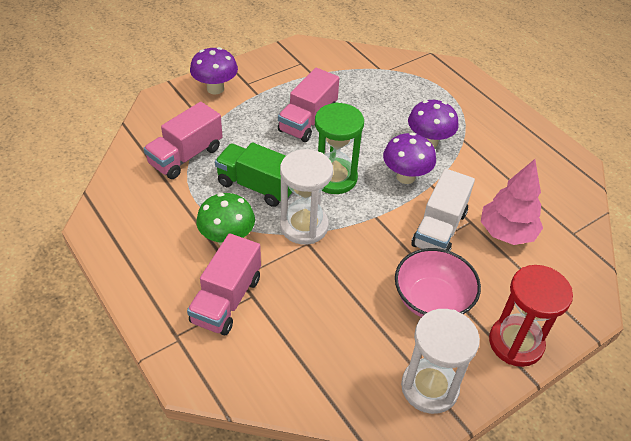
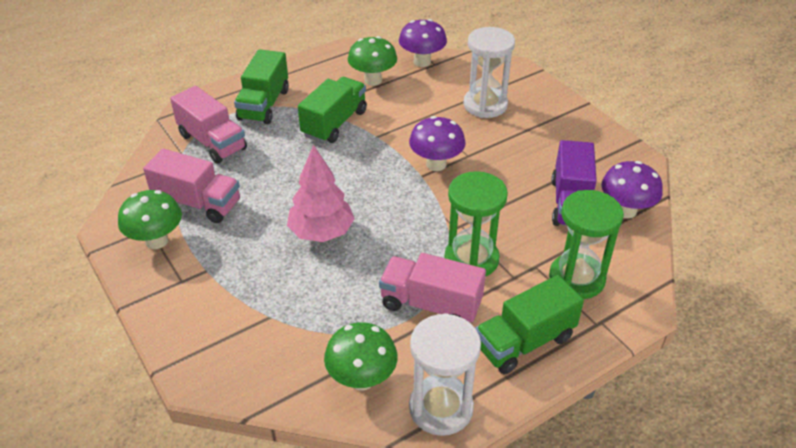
green hourglass: 1 -> 2
green mushroom: 1 -> 3
green truck: 1 -> 3
pink bowl: 1 -> 0
purple truck: 0 -> 1
red hourglass: 1 -> 0
white truck: 1 -> 0

